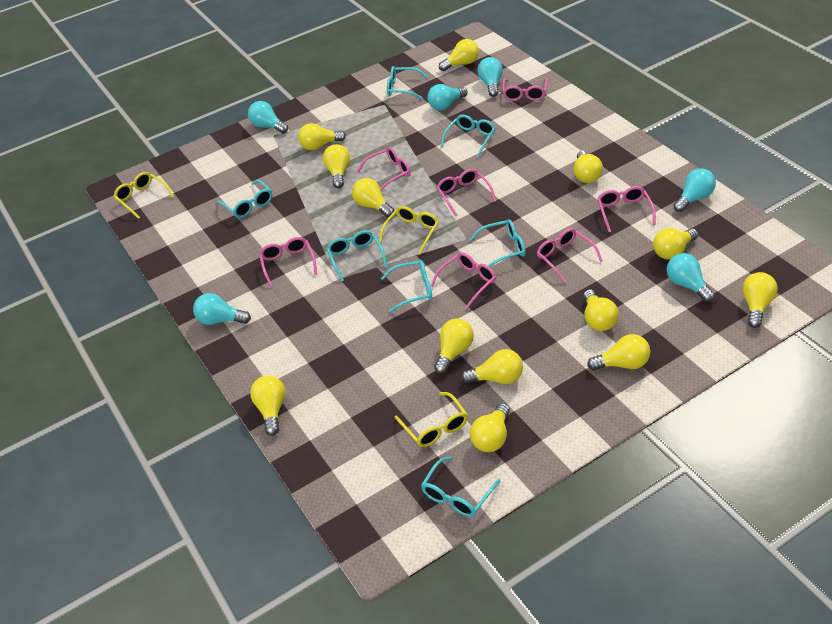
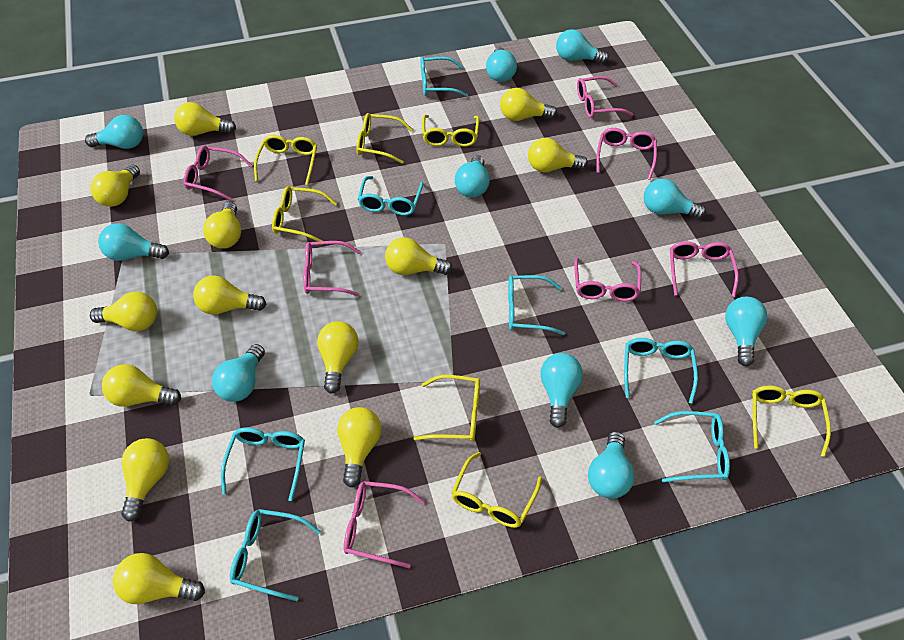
turquoise light bulb: 6 -> 10
yellow glasses: 3 -> 7

